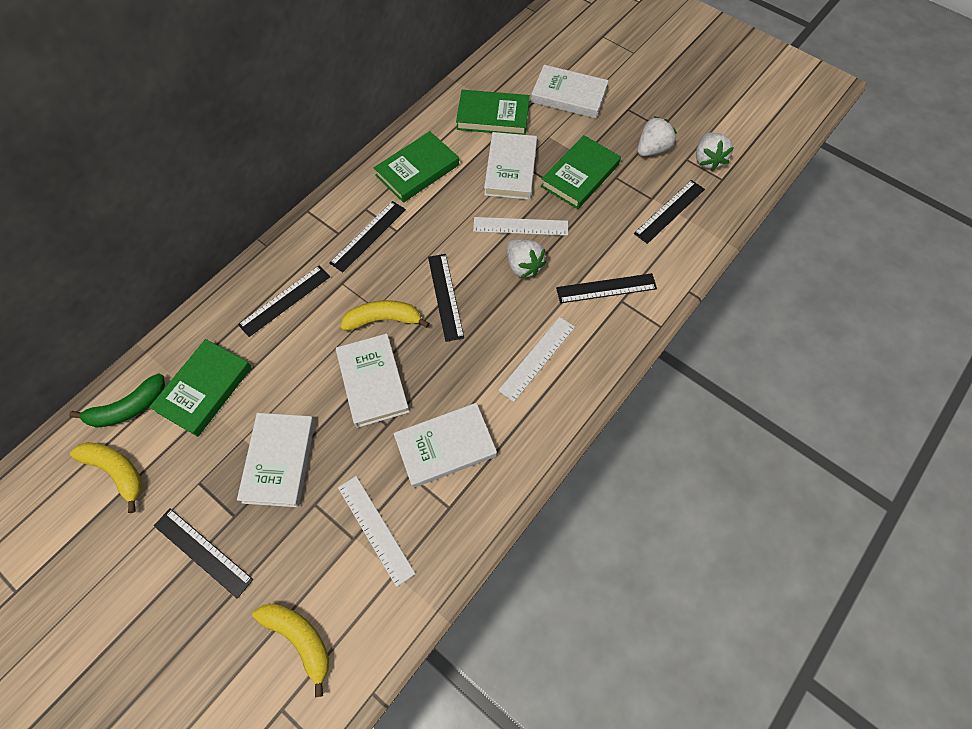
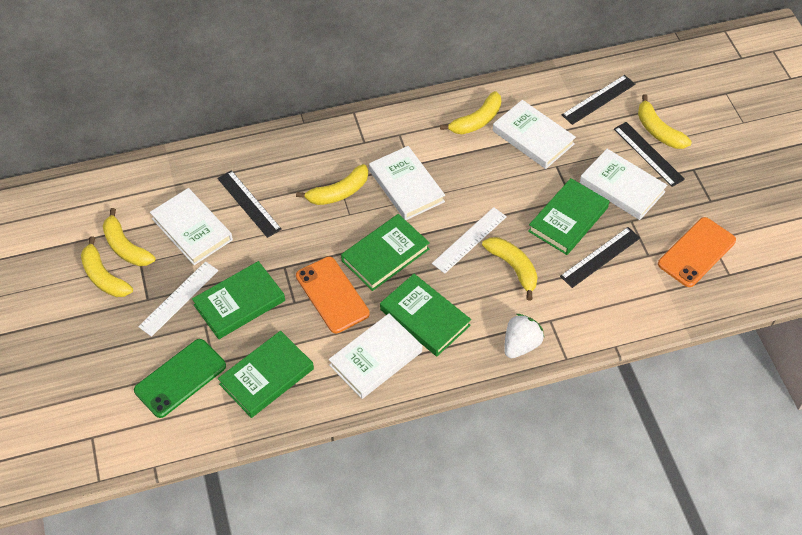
black ruler: 6 -> 4
green banana: 1 -> 0
green book: 4 -> 5
green phone: 0 -> 1
orange phone: 0 -> 2
white ruler: 3 -> 2
white strawberry: 3 -> 1
yellow banana: 3 -> 6

